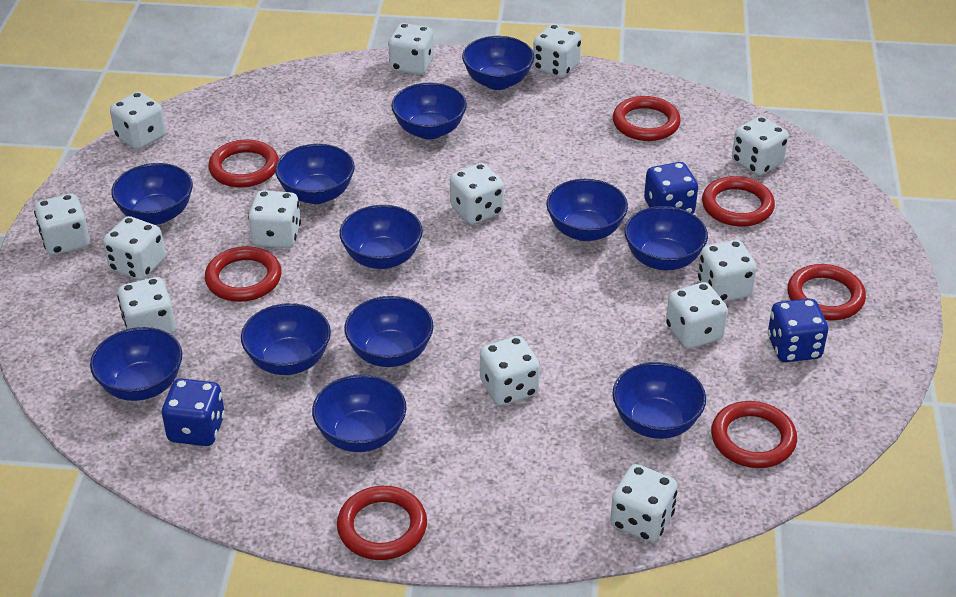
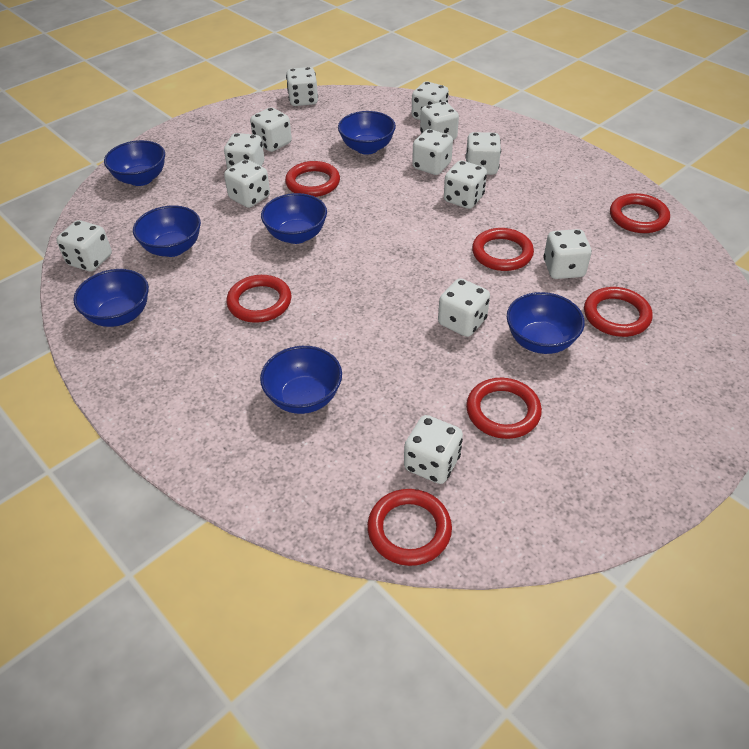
blue bowl: 12 -> 7
blue dice: 3 -> 0

